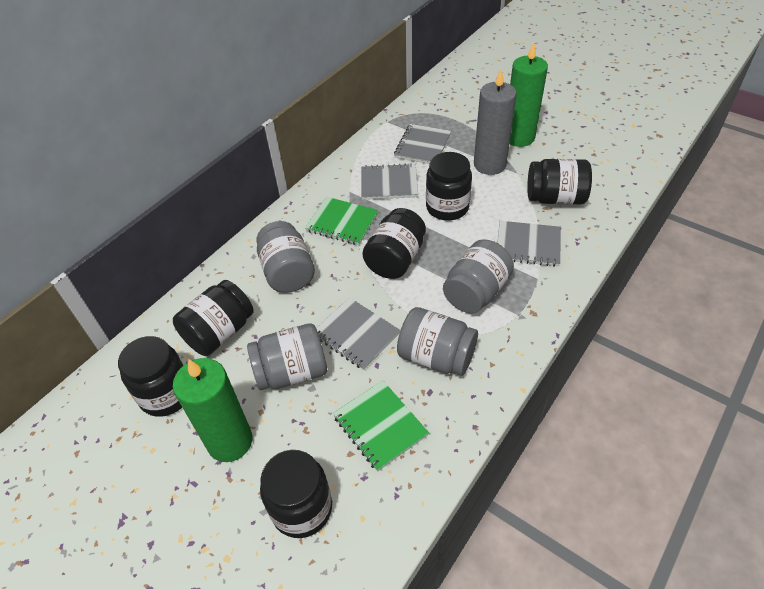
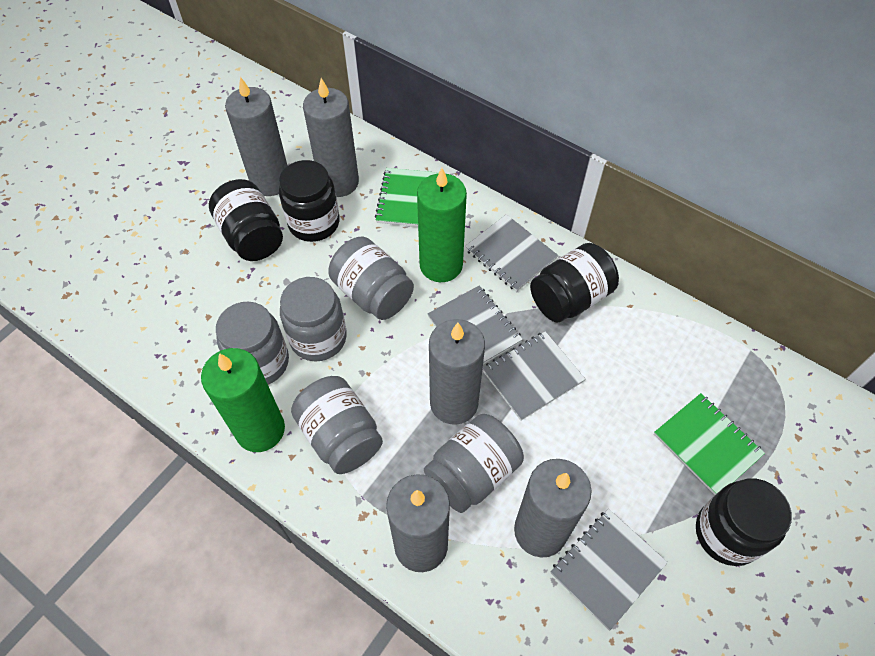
black jar: 6 -> 4
grey candle: 1 -> 5
grey jar: 4 -> 5

